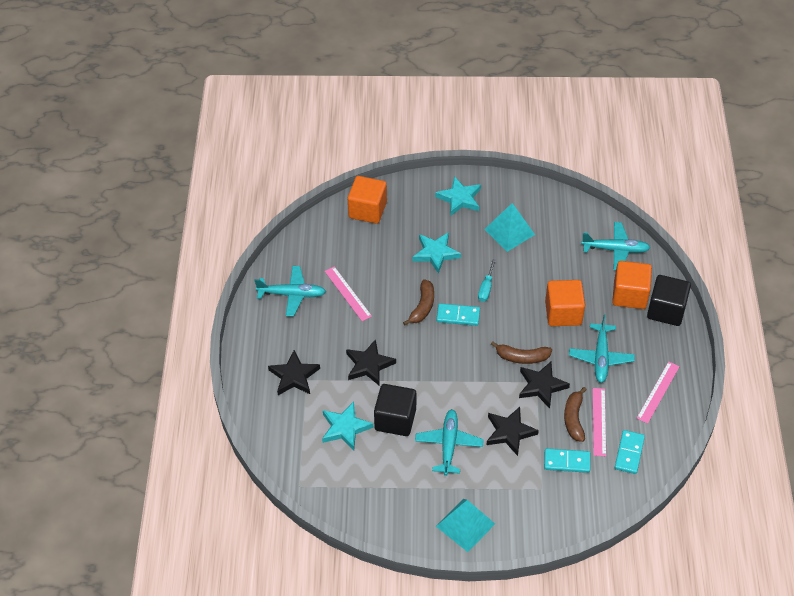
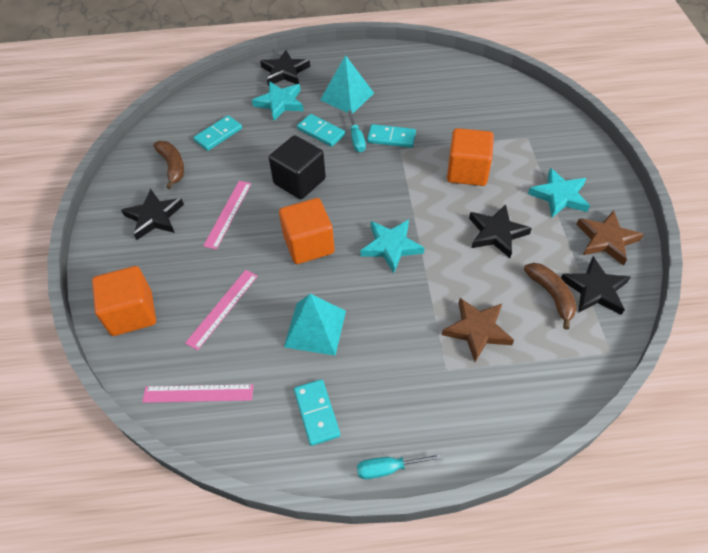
black cube: 2 -> 1
brown banana: 3 -> 2
brown star: 0 -> 2
turquoise domino: 3 -> 4
turquoise plane: 4 -> 0
turquoise screwdriver: 1 -> 2

